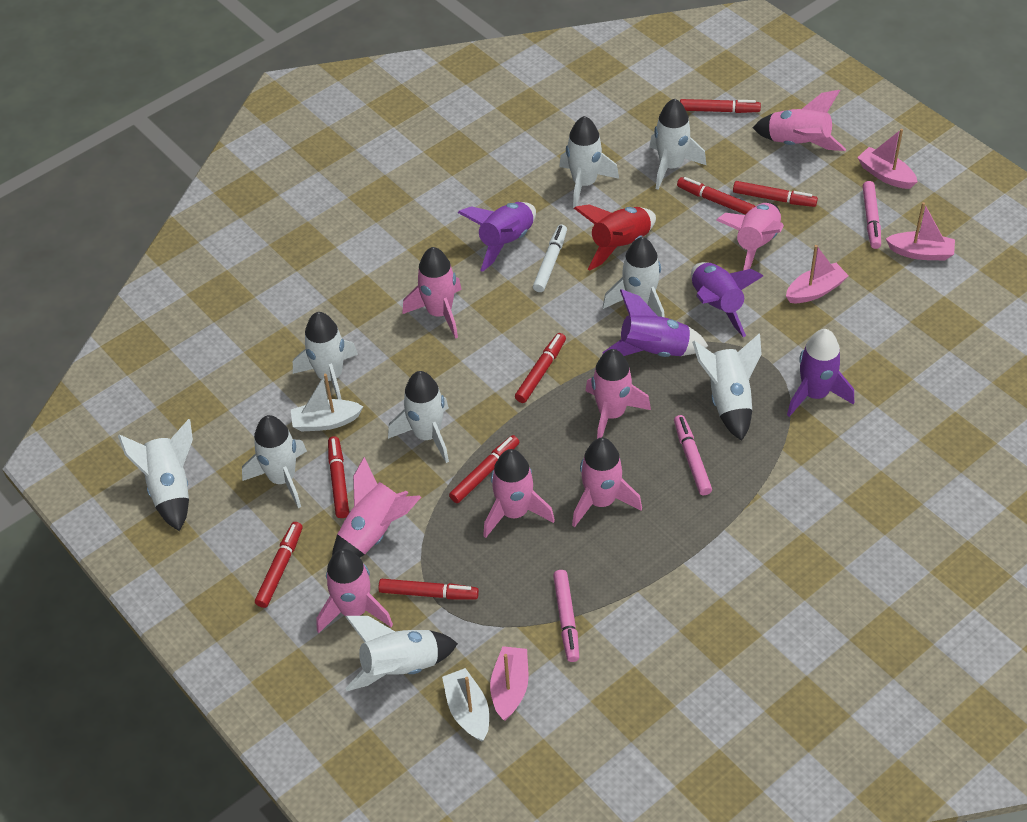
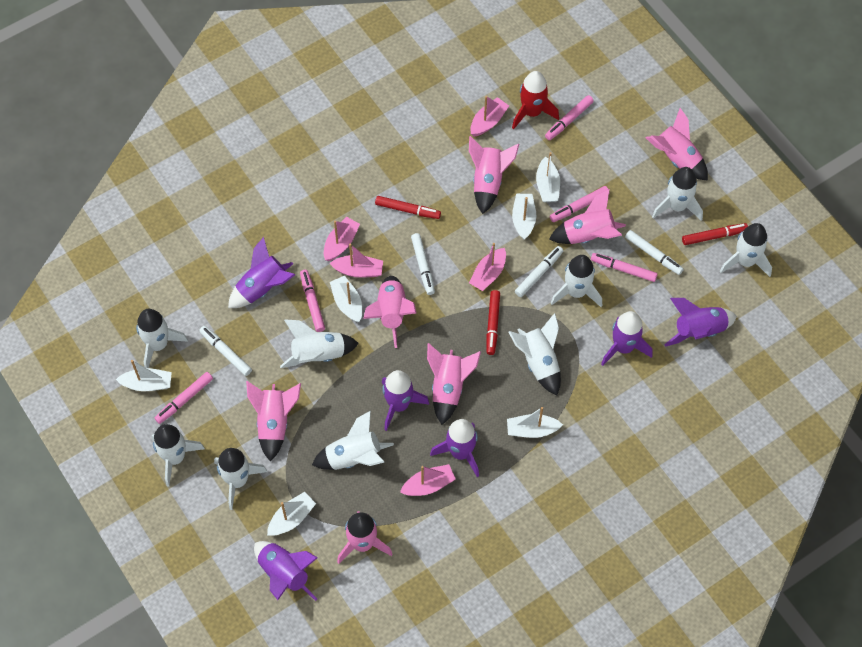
pink boat: 4 -> 5
pink marker: 3 -> 5
pink rocket: 8 -> 7
purple rocket: 4 -> 6
red marker: 8 -> 3
white boat: 2 -> 6
white marker: 1 -> 4

